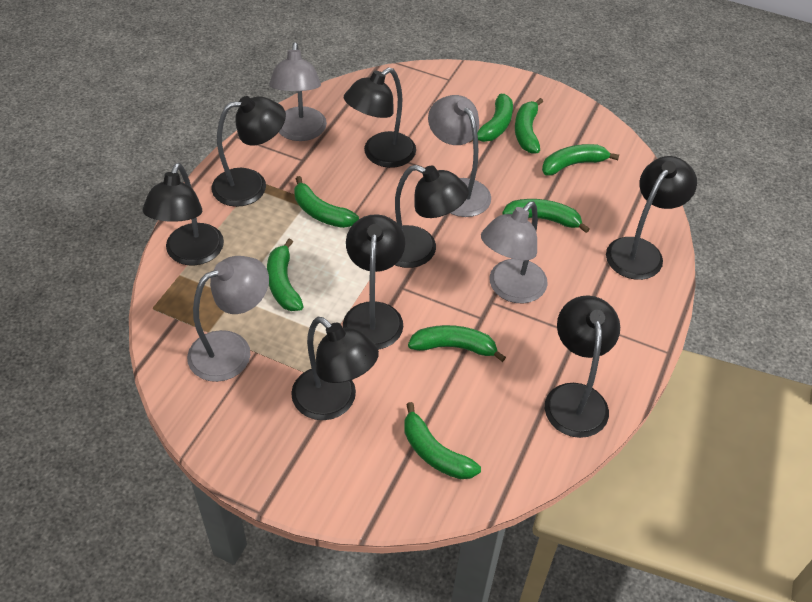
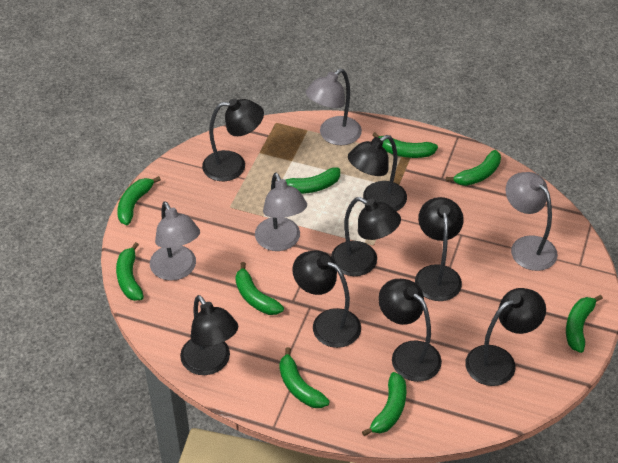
green banana: 8 -> 9

